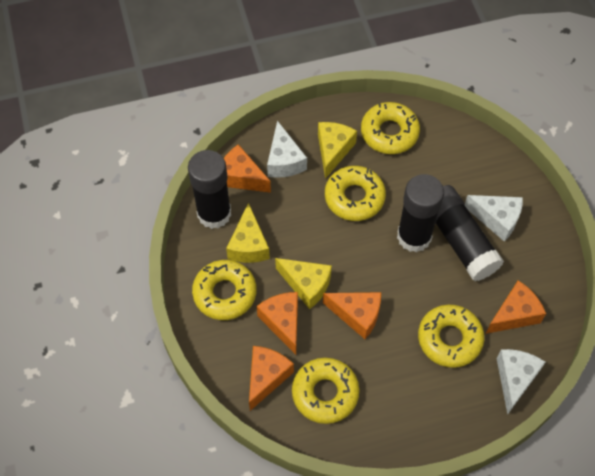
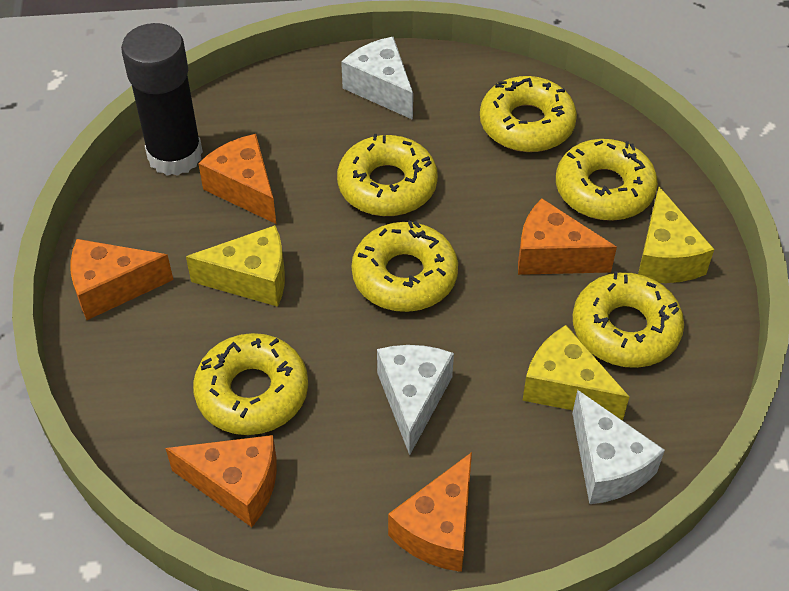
black glue stick: 3 -> 1
yellow donut: 5 -> 6

